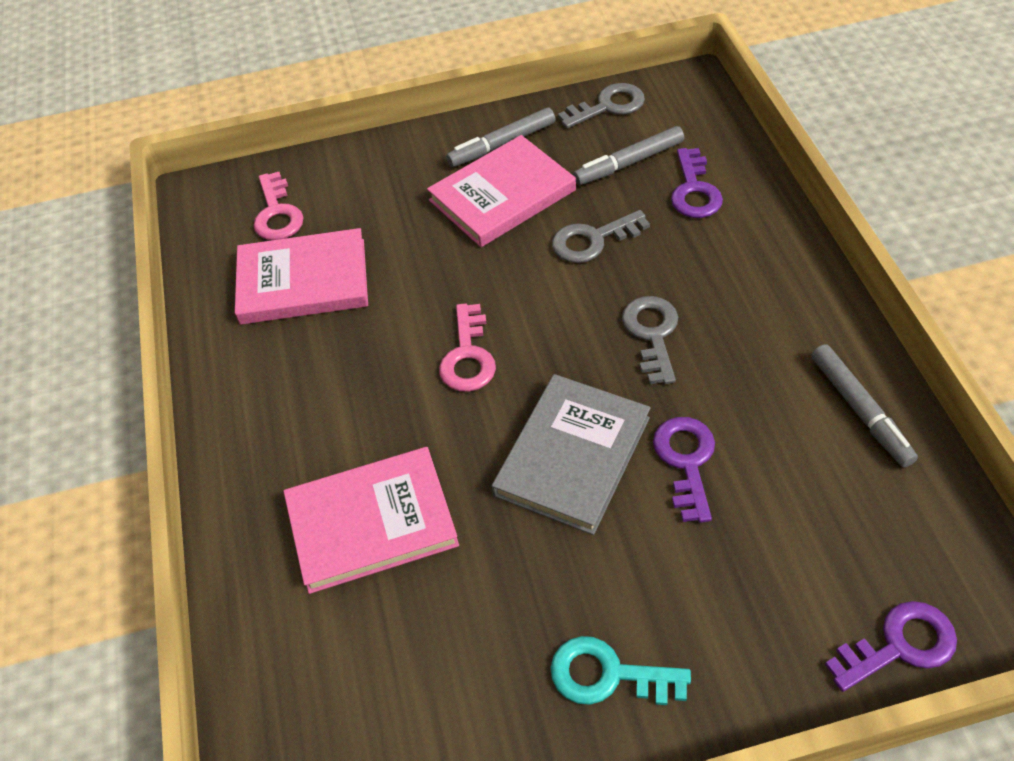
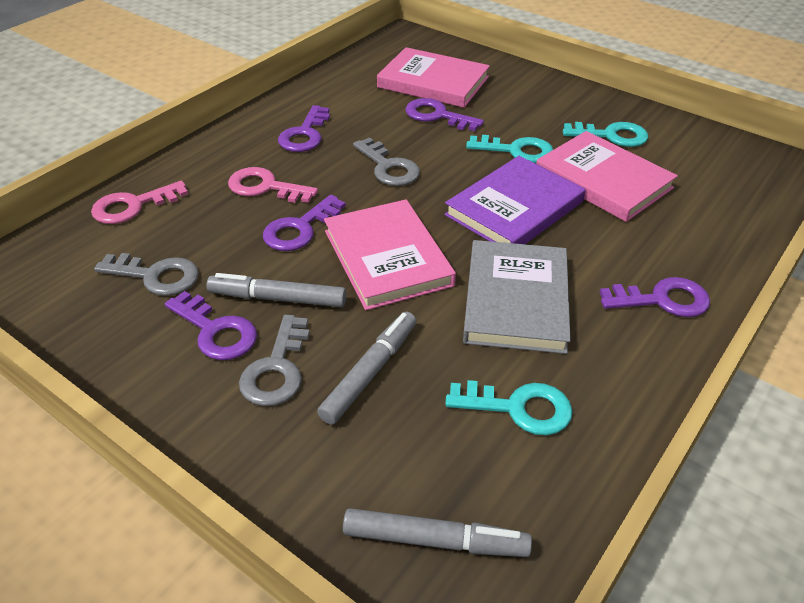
purple book: 0 -> 1
purple key: 3 -> 5
turquoise key: 1 -> 3

